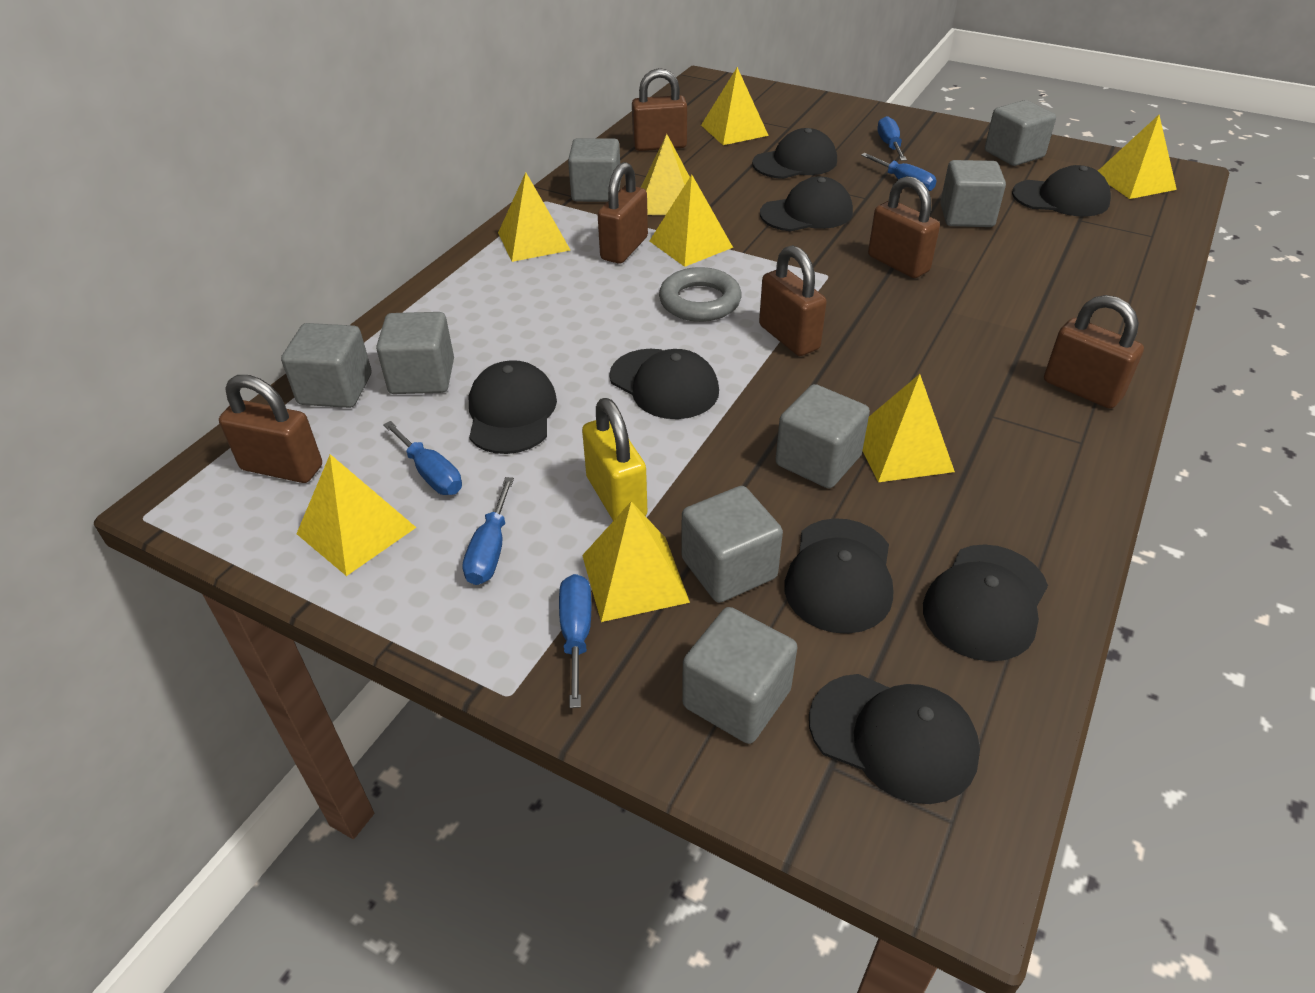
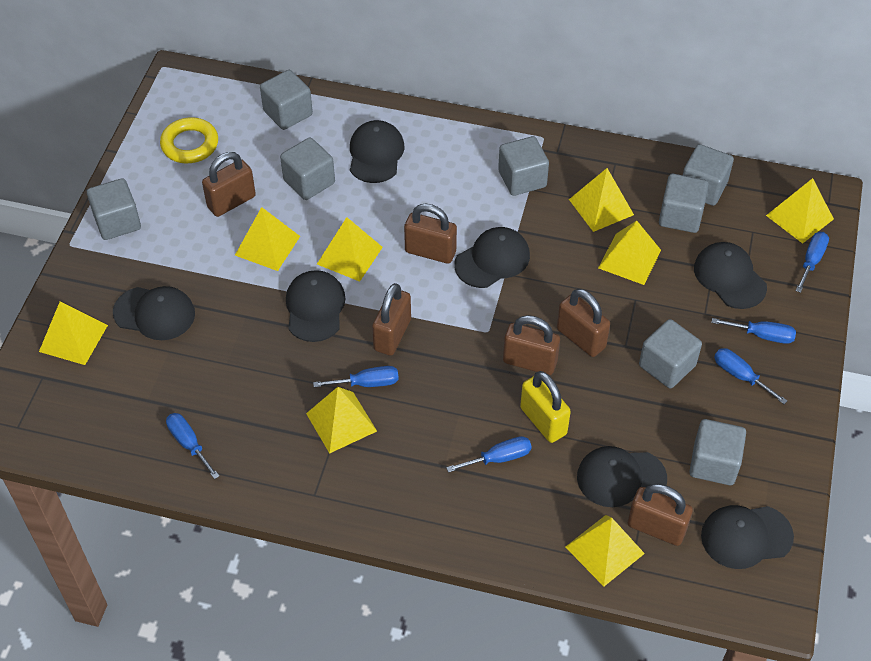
black cap: 8 -> 7
blue screwdriver: 5 -> 6
grey ring: 1 -> 0
yellow ring: 0 -> 1

